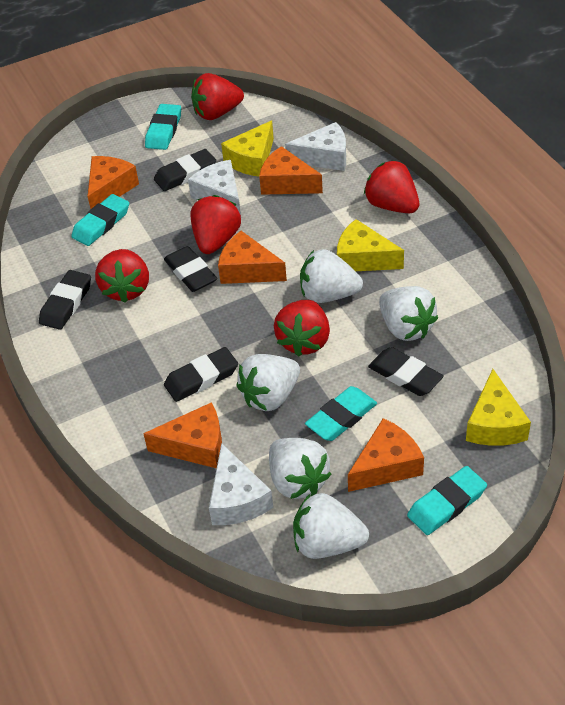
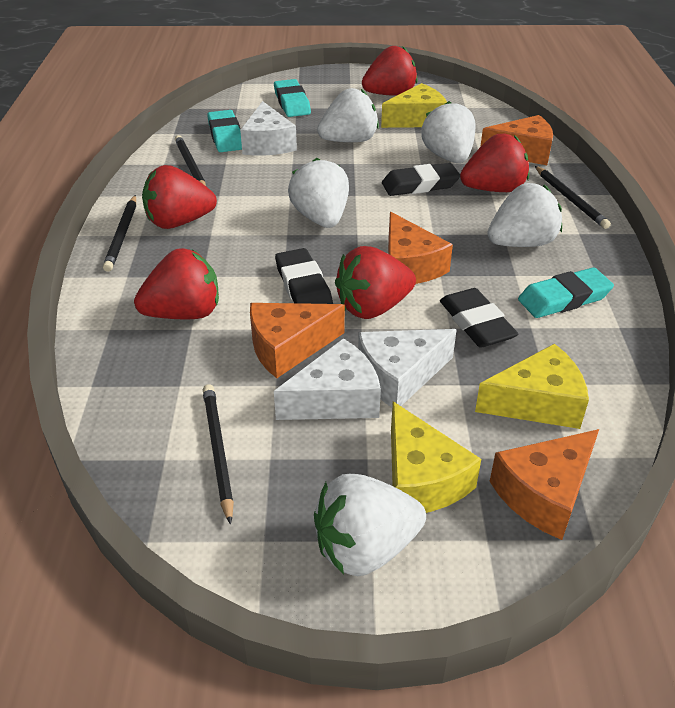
black eraser: 5 -> 3
black pencil: 0 -> 4
orange cheese: 5 -> 4
turquoise eraser: 4 -> 3

